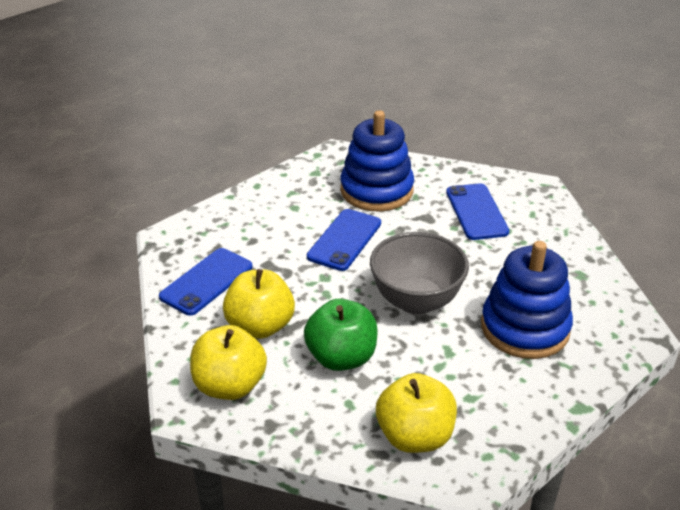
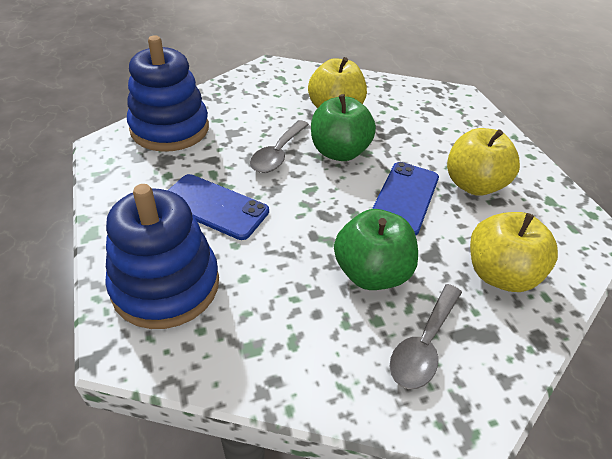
blue phone: 3 -> 2
green apple: 1 -> 2
grey bowl: 1 -> 0
grey spoon: 0 -> 2

